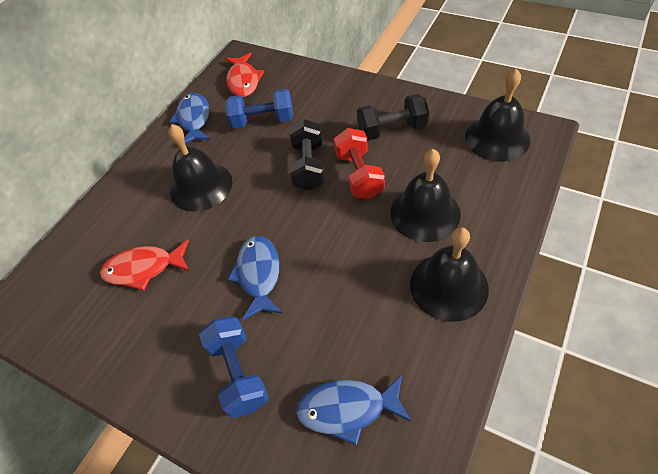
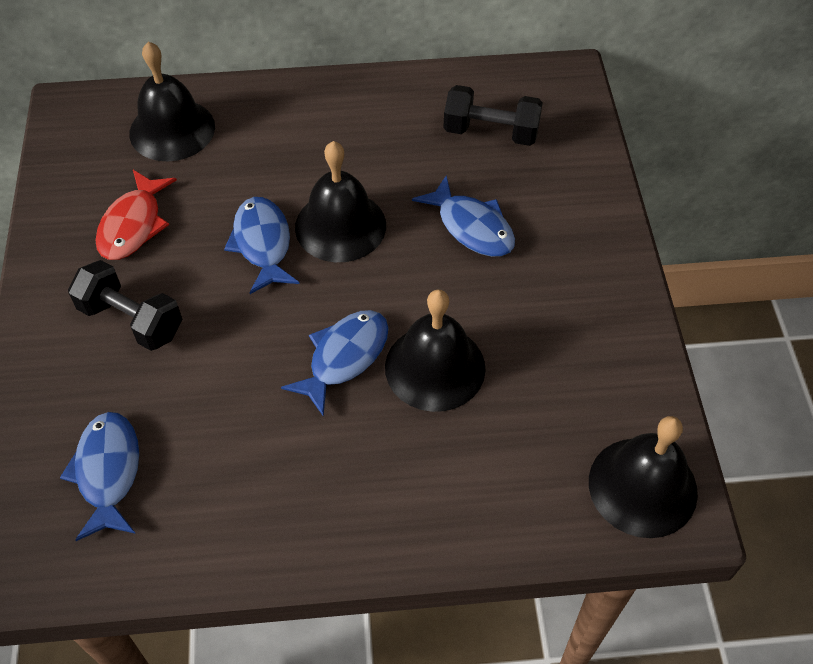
blue dumbbell: 2 -> 0
blue fish: 3 -> 4
red dumbbell: 1 -> 0
red fish: 2 -> 1

